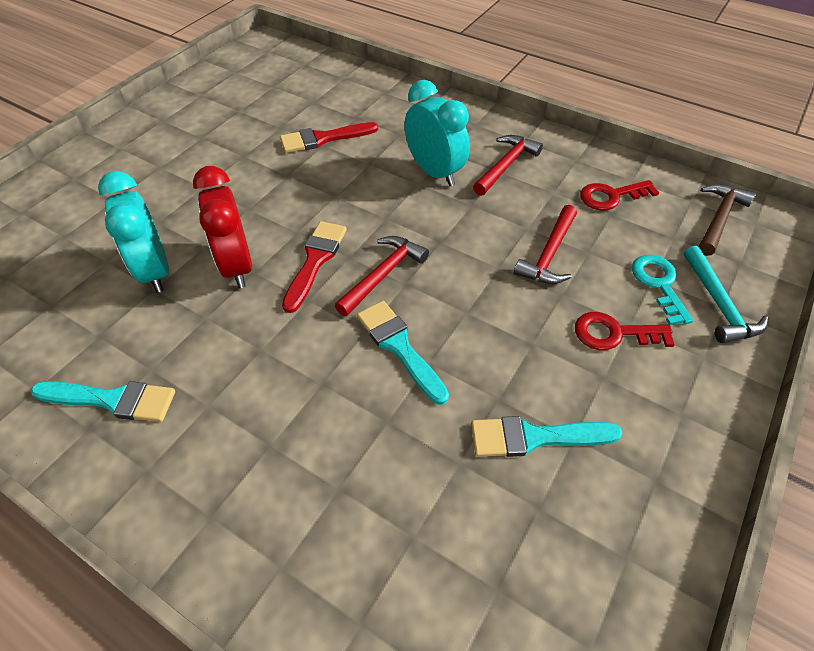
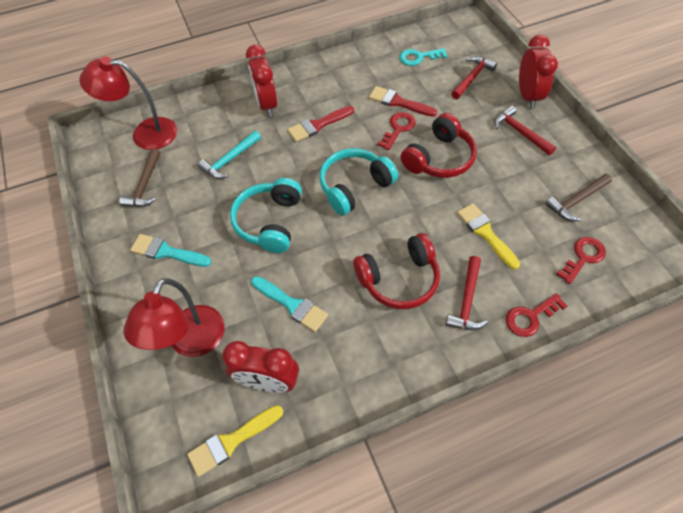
brown hammer: 1 -> 2
red clock: 1 -> 3
red headphones: 0 -> 2
red key: 2 -> 3
red lamp: 0 -> 2
turquoise brush: 3 -> 2
turquoise clock: 2 -> 0
turquoise headphones: 0 -> 2
yellow brush: 0 -> 2

